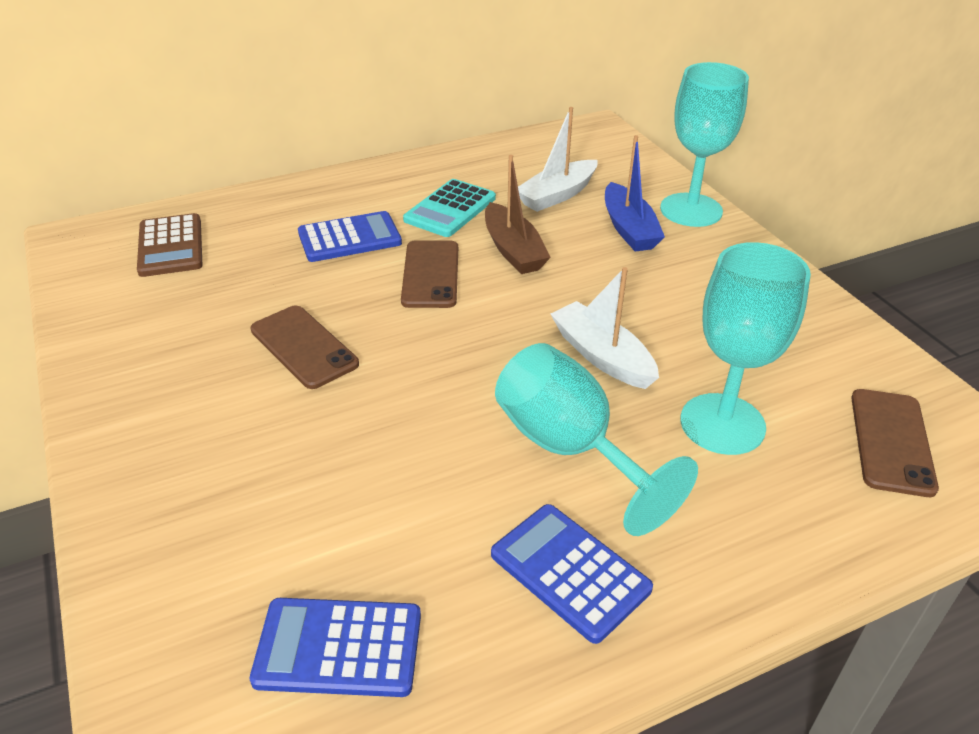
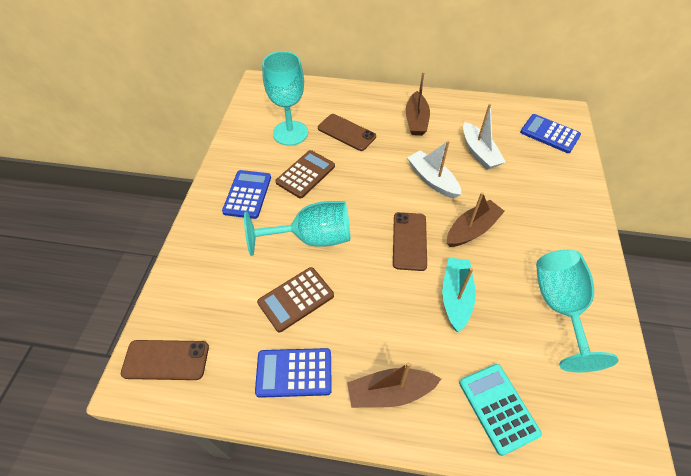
blue boat: 1 -> 0
brown boat: 1 -> 3
brown calculator: 1 -> 2
turquoise boat: 0 -> 1

